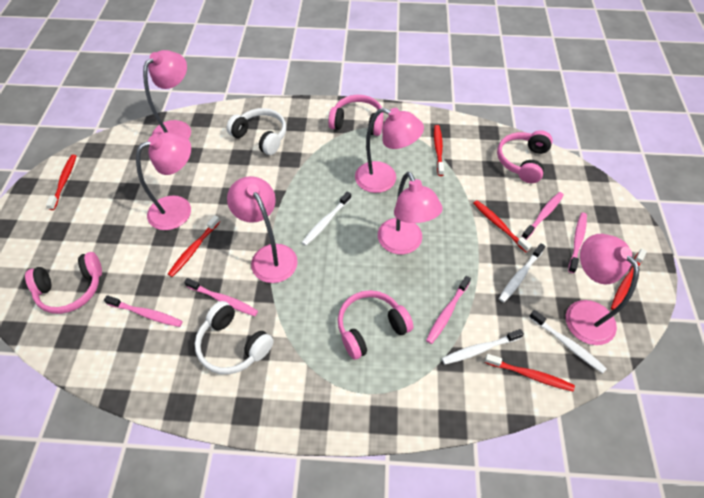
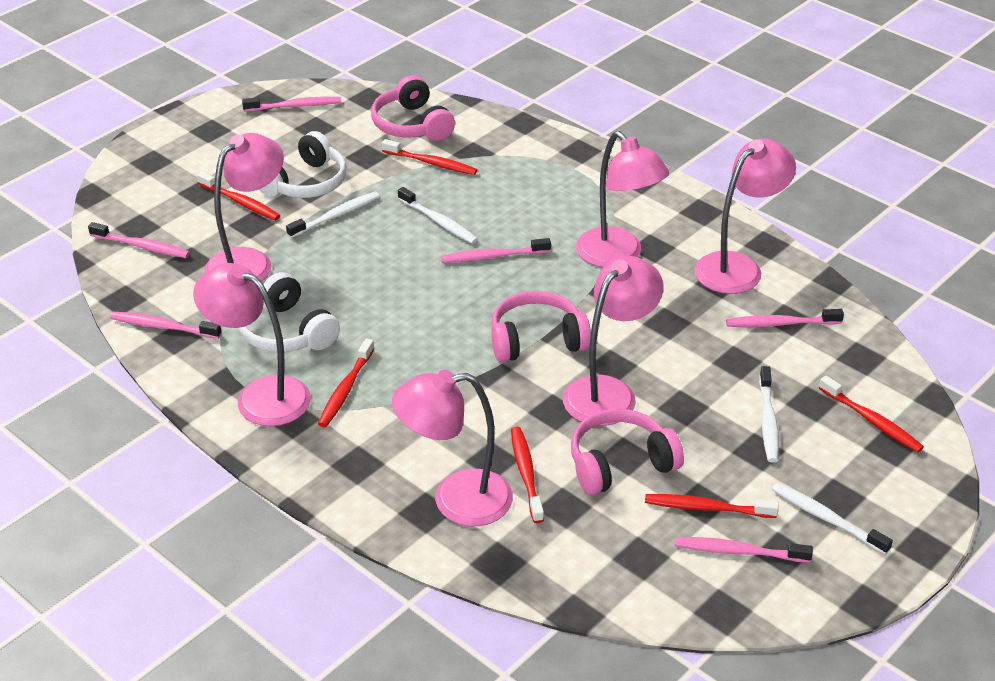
pink headphones: 4 -> 3
pink toothbrush: 5 -> 6

